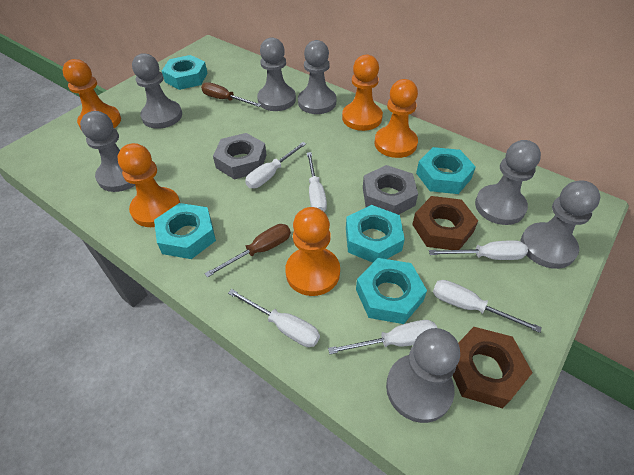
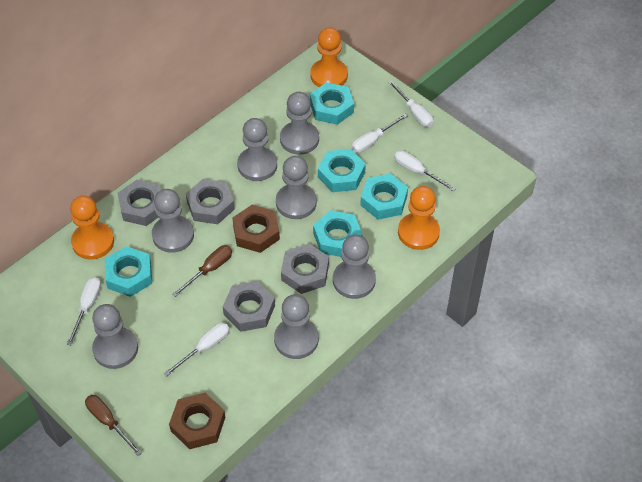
grey nut: 2 -> 4
orange pawn: 5 -> 3
white screwdriver: 6 -> 5

